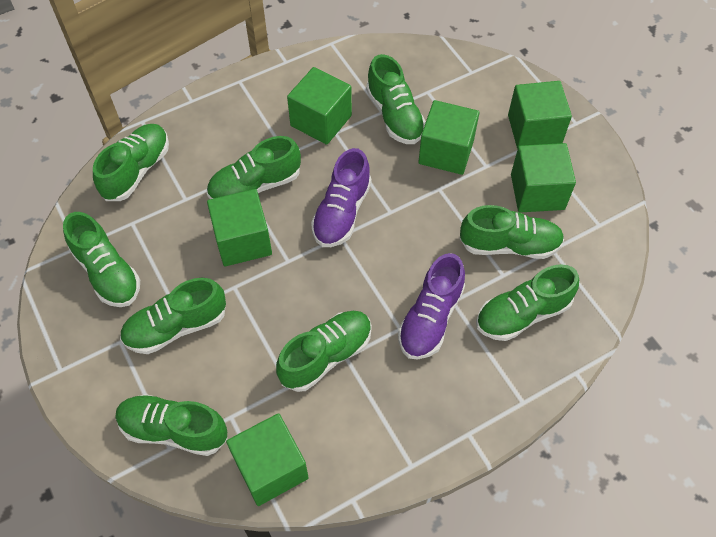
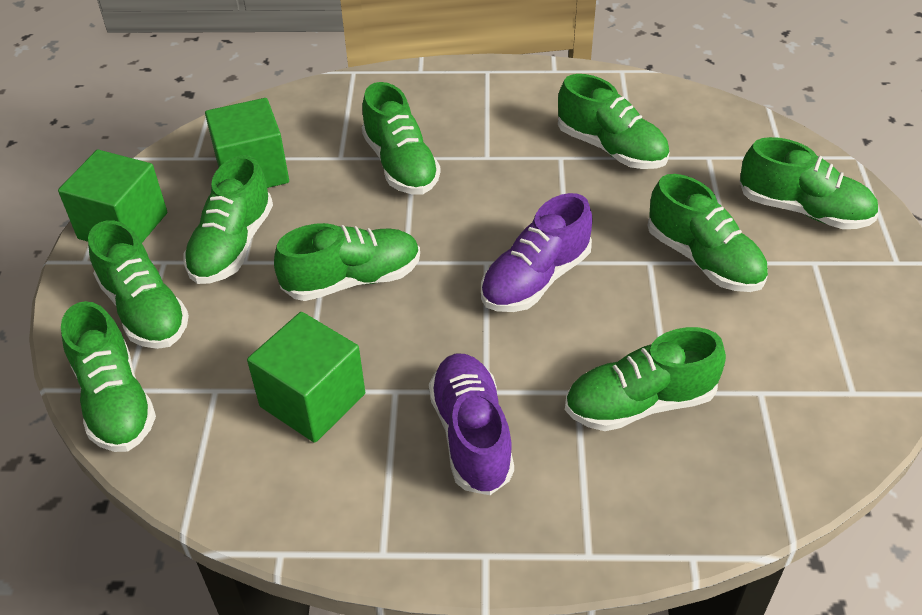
green cube: 6 -> 3

